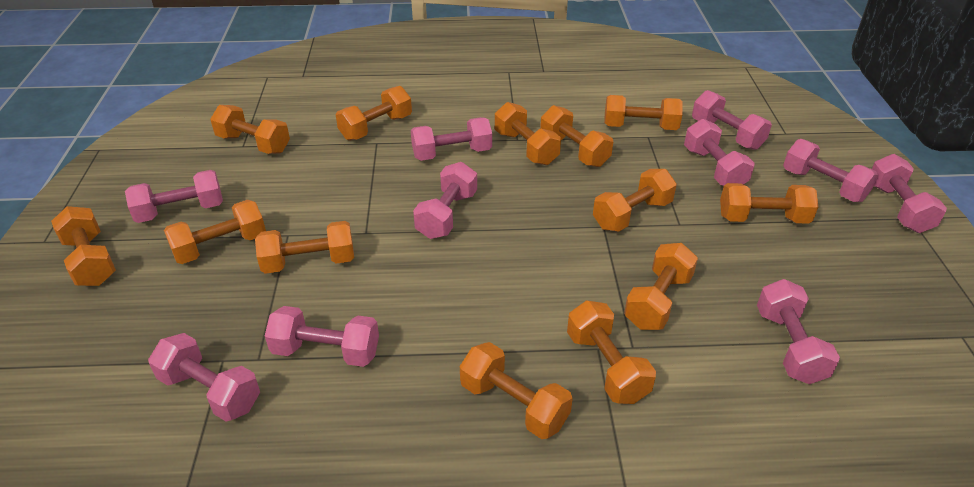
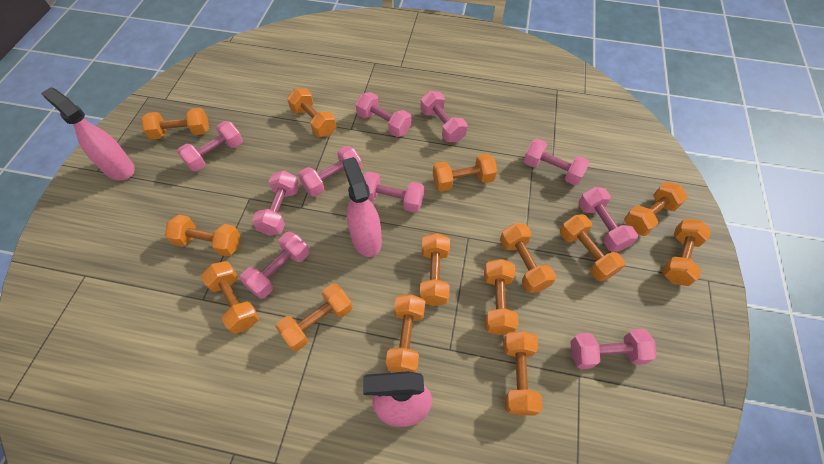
orange dumbbell: 13 -> 14
pink spray bottle: 0 -> 3

